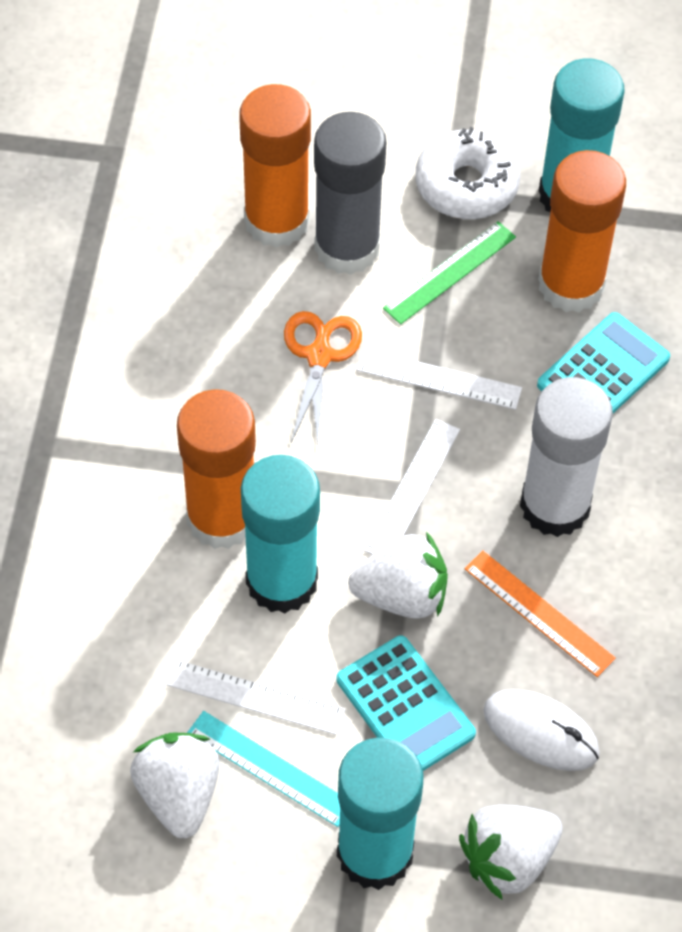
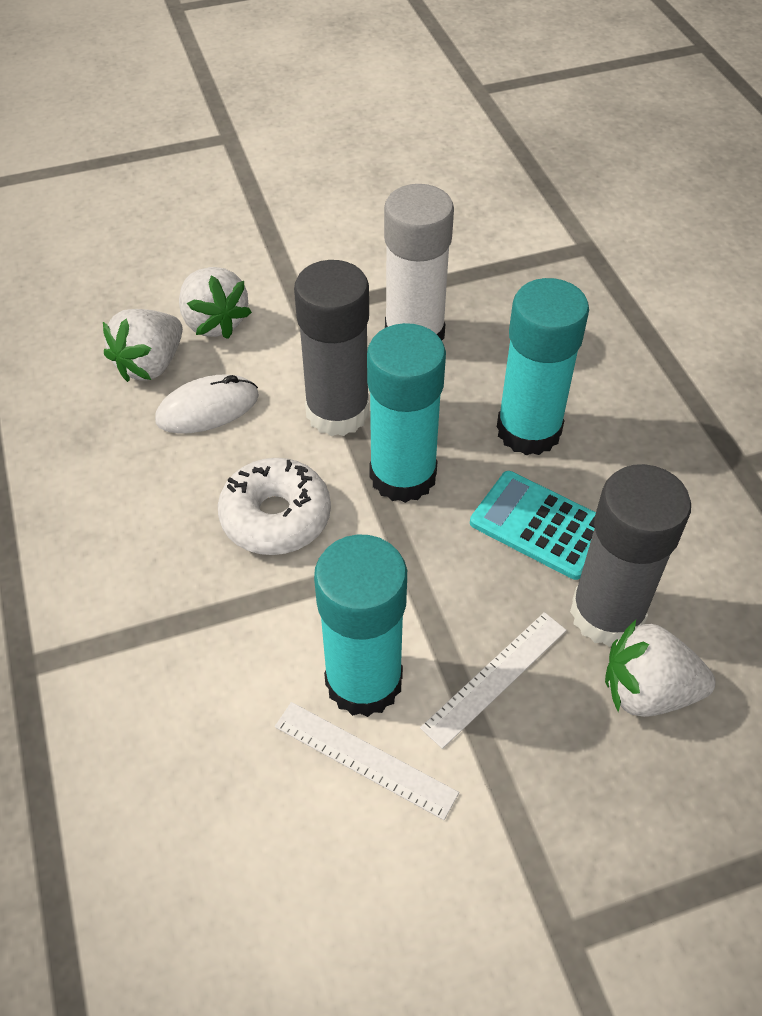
green ruler: 1 -> 0
grey glue stick: 1 -> 2
orange glue stick: 3 -> 0
orange ruler: 1 -> 0
orange scissors: 1 -> 0
turquoise calculator: 2 -> 1
turquoise ruler: 1 -> 0
white ruler: 3 -> 2

